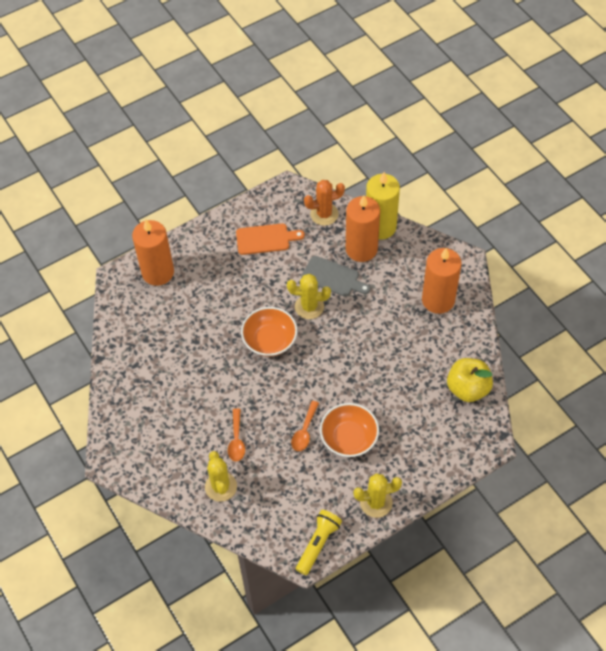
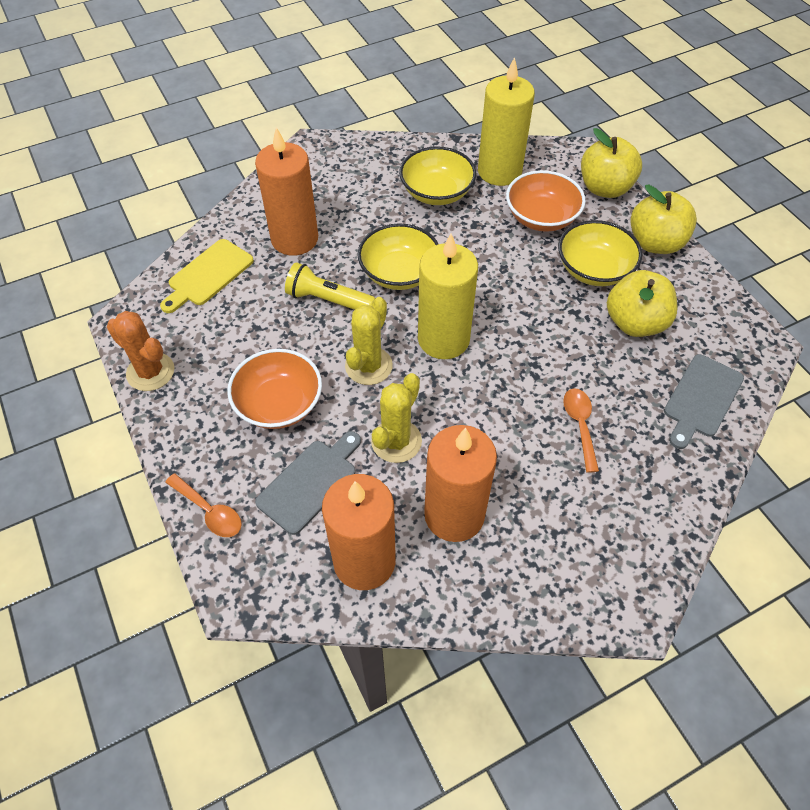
grey cutting board: 1 -> 2
orange cutting board: 1 -> 0
yellow apple: 1 -> 3
yellow bowl: 0 -> 3
yellow cactus: 3 -> 2
yellow candle: 1 -> 2
yellow cutting board: 0 -> 1

